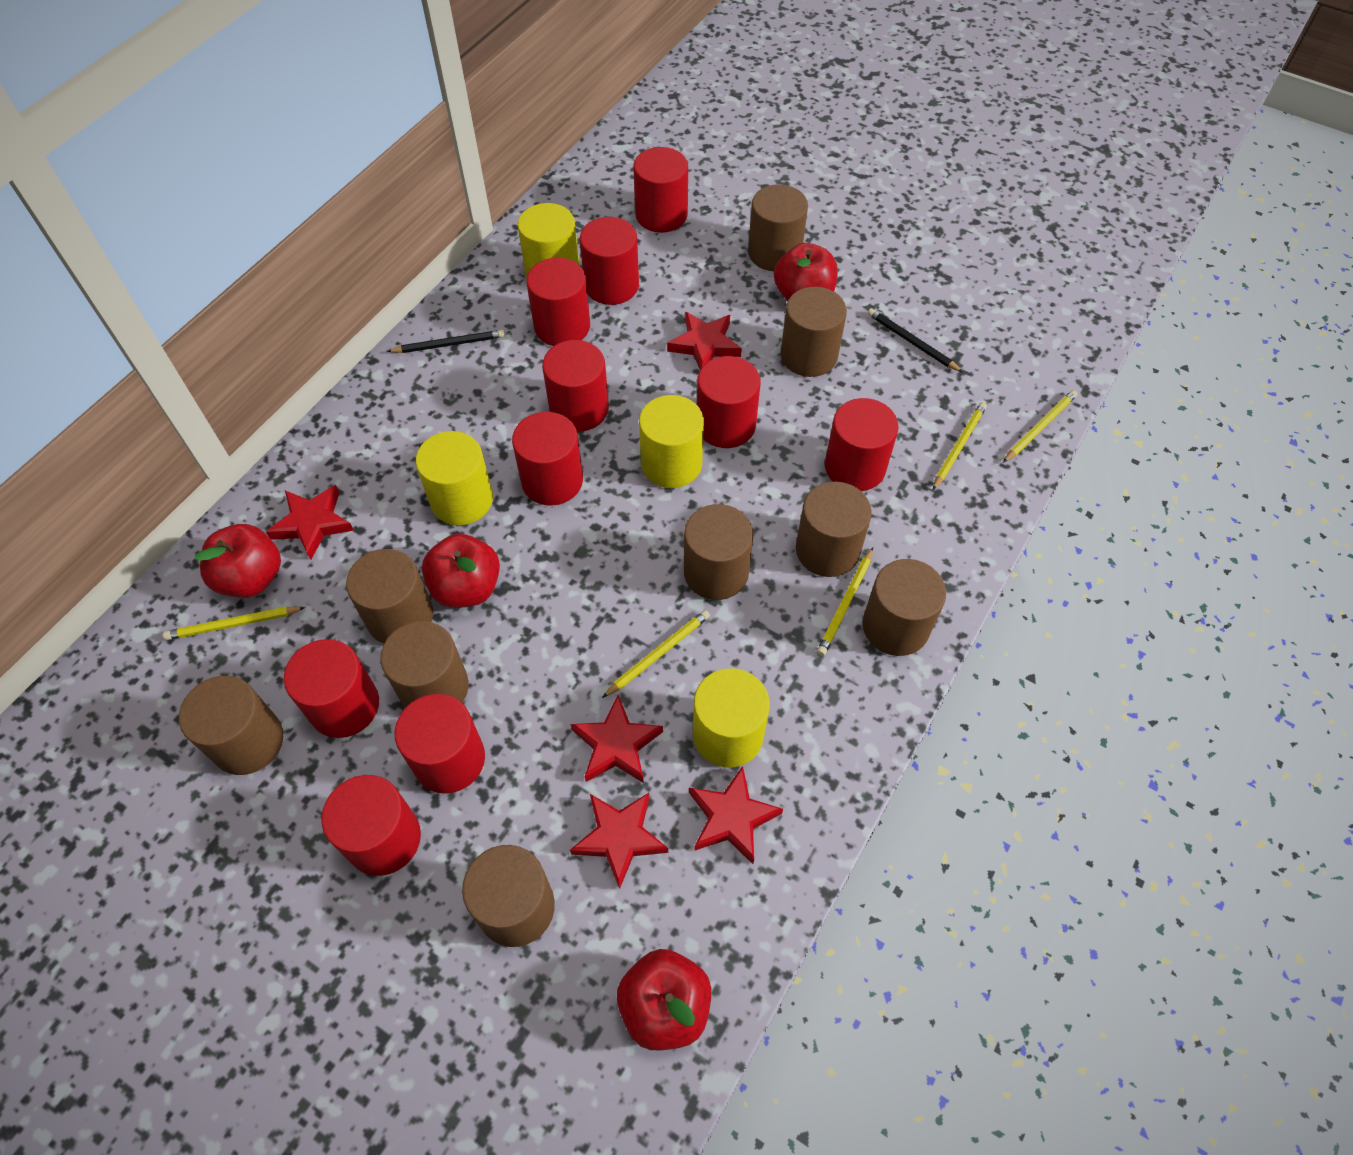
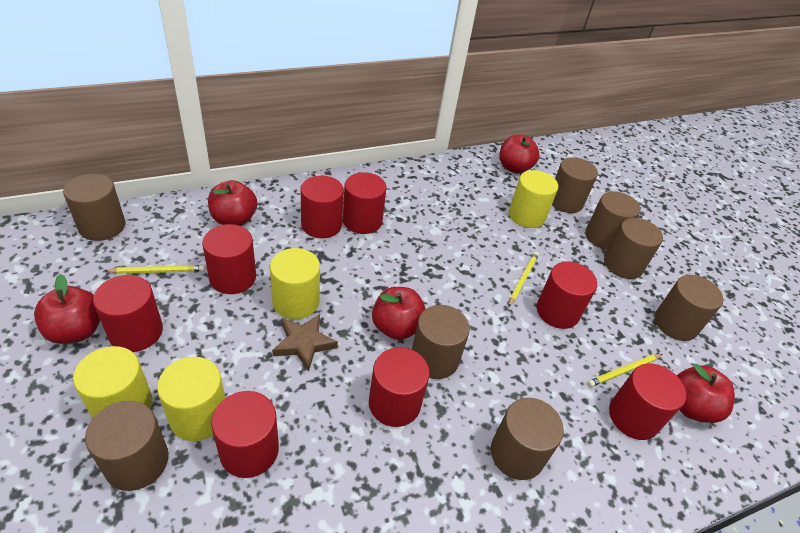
black pencil: 2 -> 0
brown cylinder: 9 -> 8
brown star: 0 -> 1
red apple: 4 -> 5
red cylinder: 10 -> 8
red star: 5 -> 0
yellow pencil: 5 -> 3

